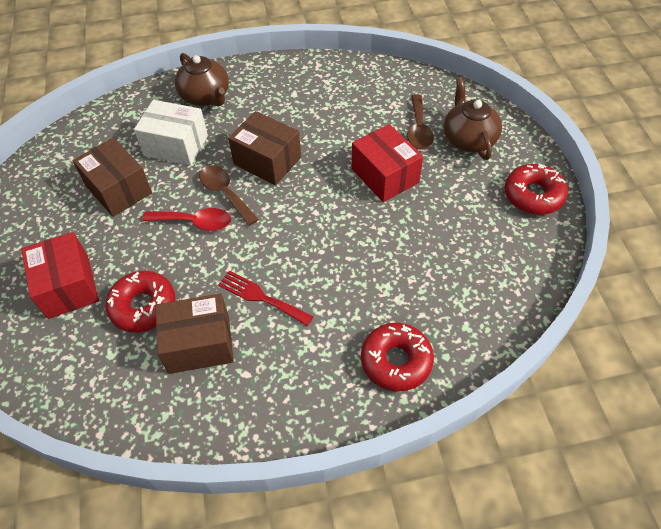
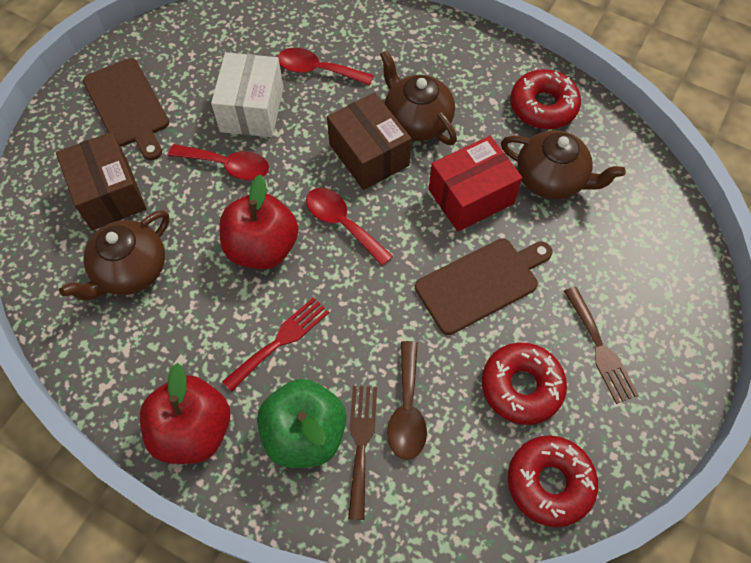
brown box: 3 -> 2
brown cutting board: 0 -> 2
brown fork: 0 -> 2
brown spoon: 2 -> 1
brown teapot: 2 -> 3
green apple: 0 -> 1
red apple: 0 -> 2
red box: 2 -> 1
red spoon: 1 -> 3

